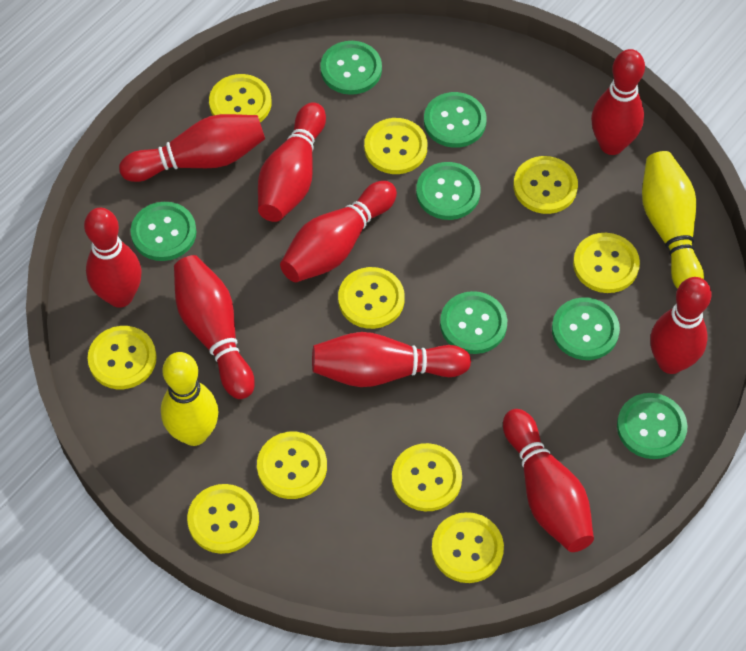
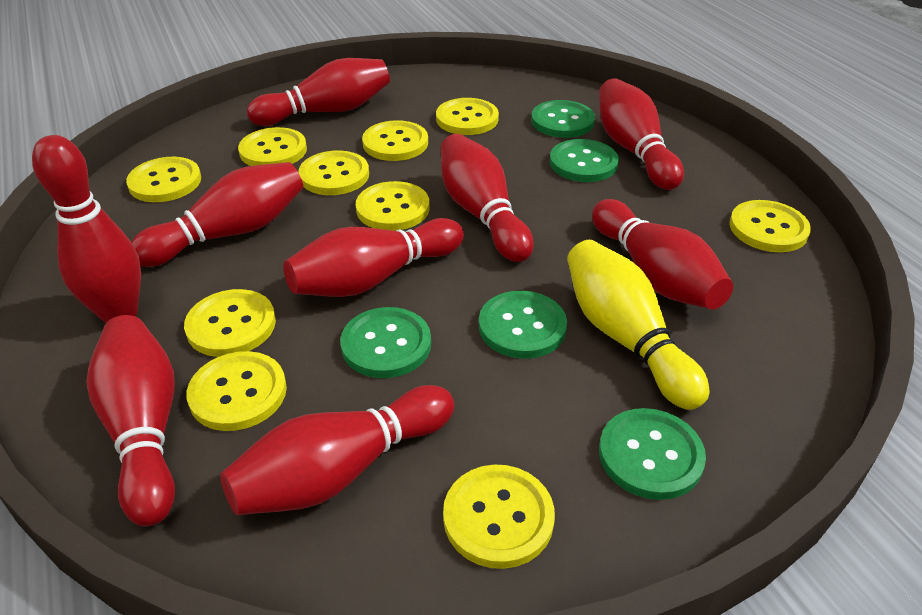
green button: 7 -> 5
yellow bowling pin: 2 -> 1

